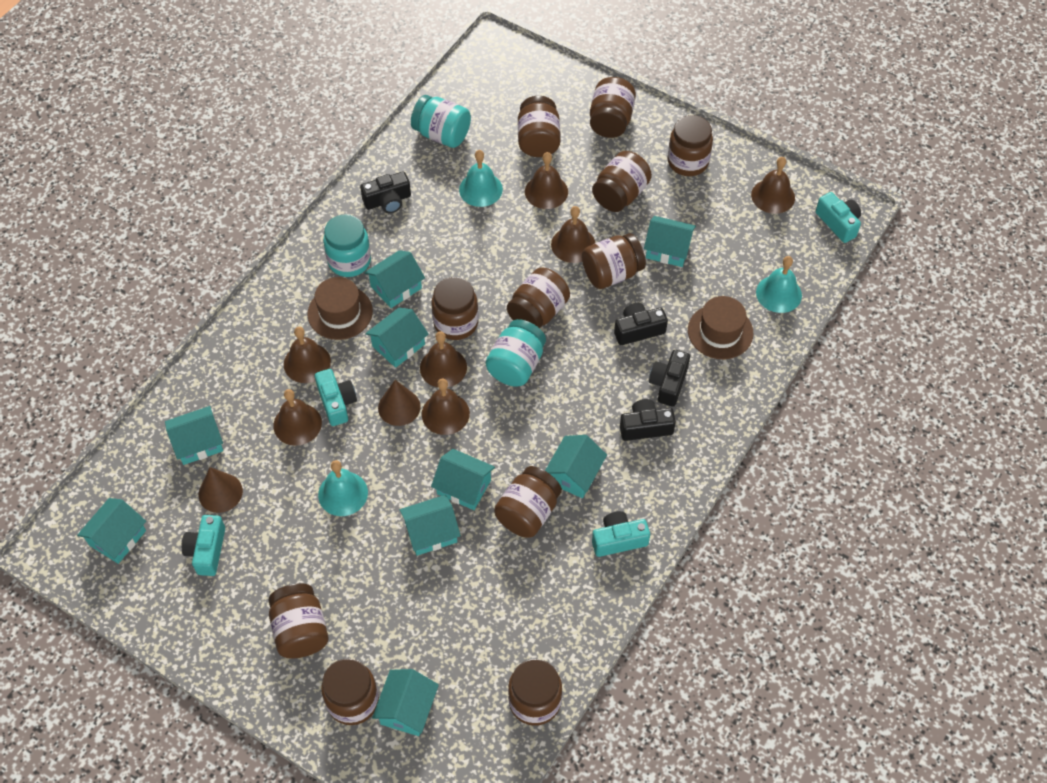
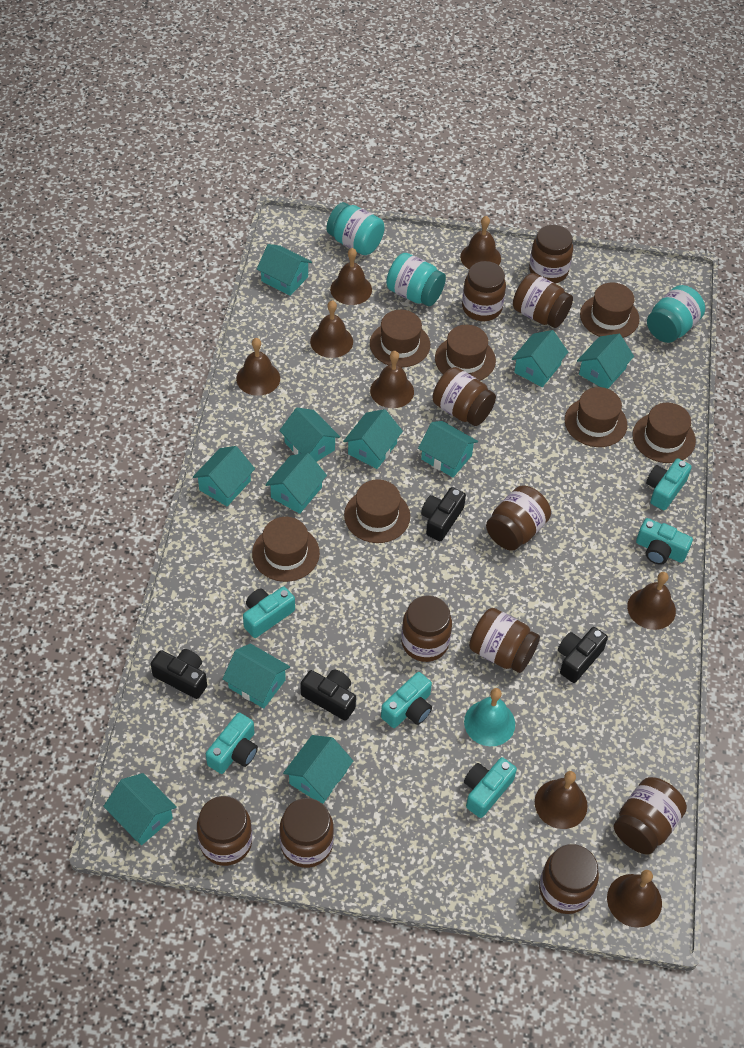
brown bell: 7 -> 8
brown cone: 2 -> 0
brown hat: 2 -> 7
turquoise bell: 3 -> 1
turquoise camera: 4 -> 6
turquoise house: 9 -> 11

